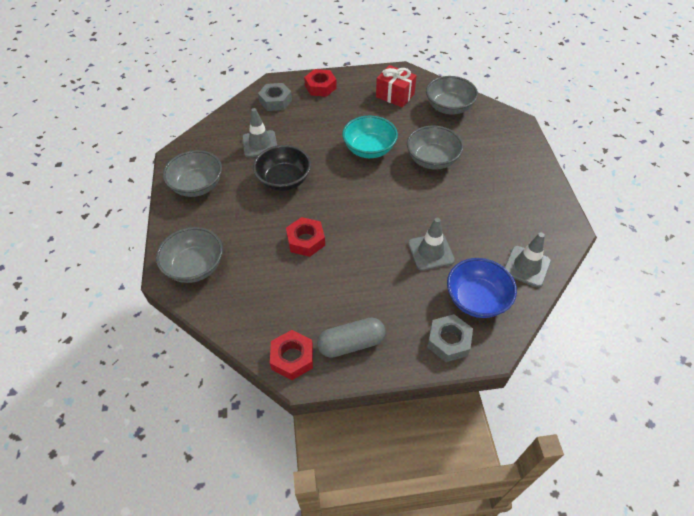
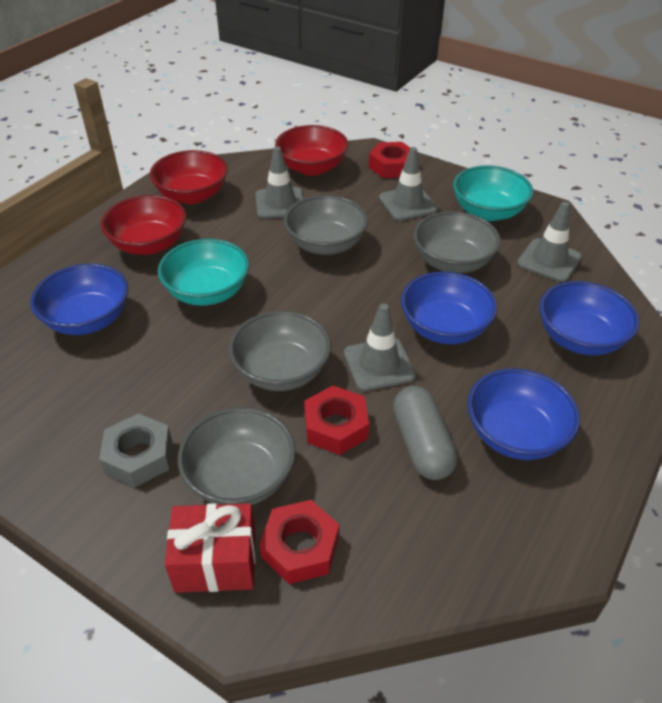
black bowl: 1 -> 0
blue bowl: 1 -> 4
grey nut: 2 -> 1
grey traffic cone: 3 -> 4
red bowl: 0 -> 3
turquoise bowl: 1 -> 2

